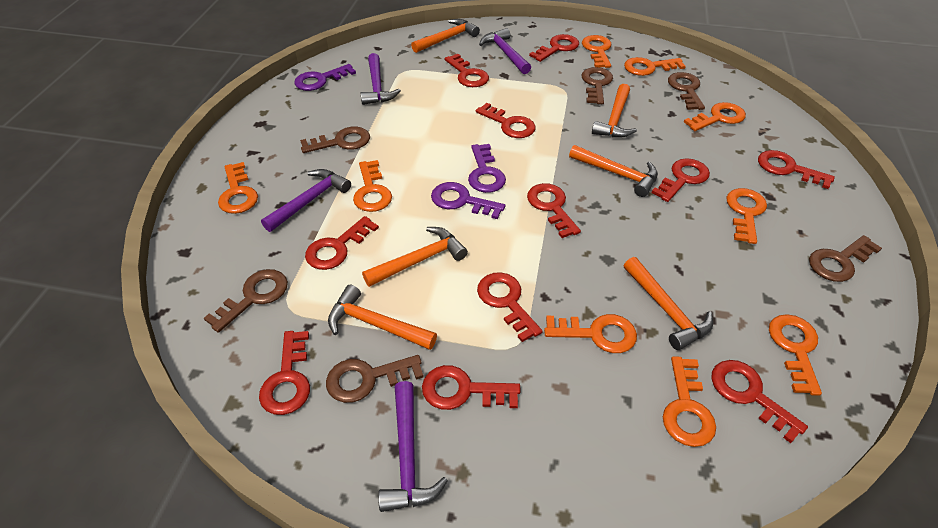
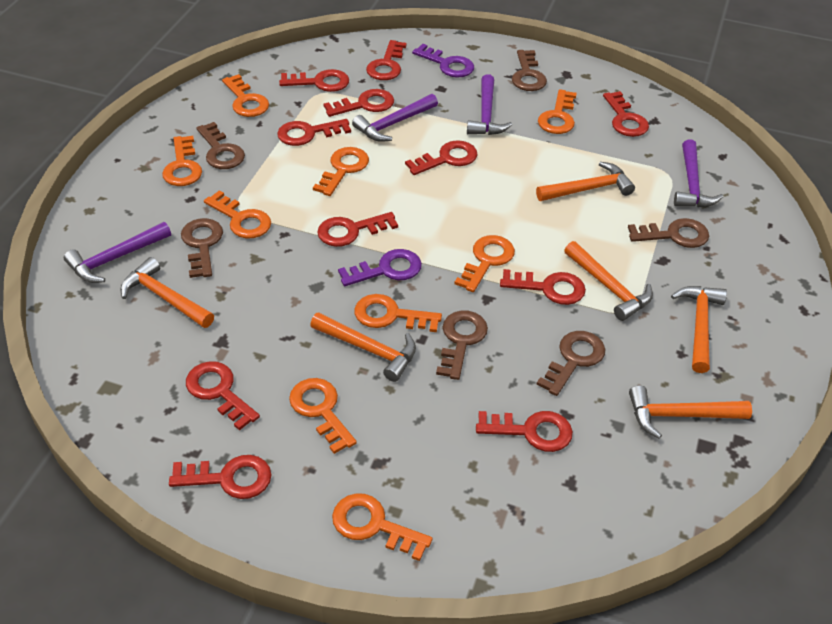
purple key: 3 -> 2

